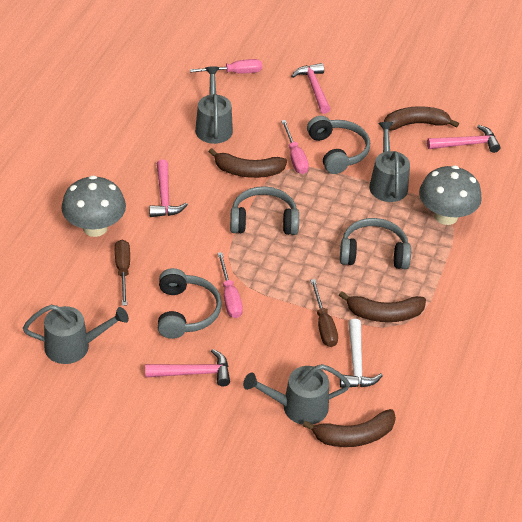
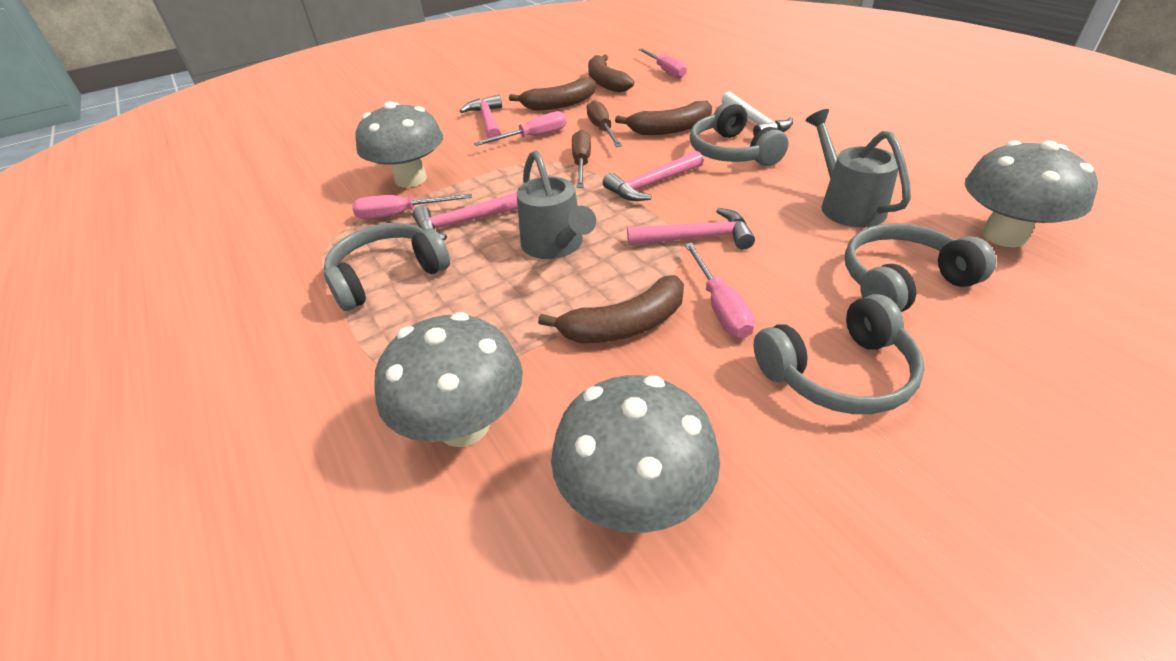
grey mushroom: 2 -> 4
grey watering can: 4 -> 2
pink screwdriver: 3 -> 4

